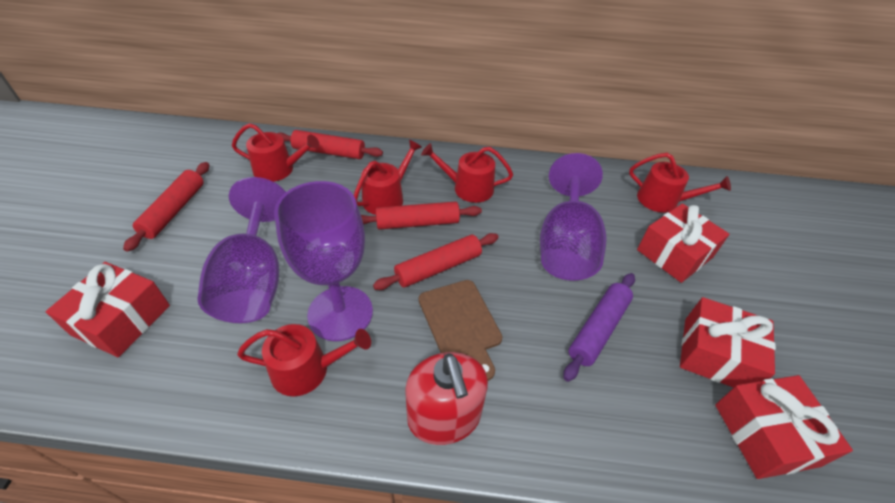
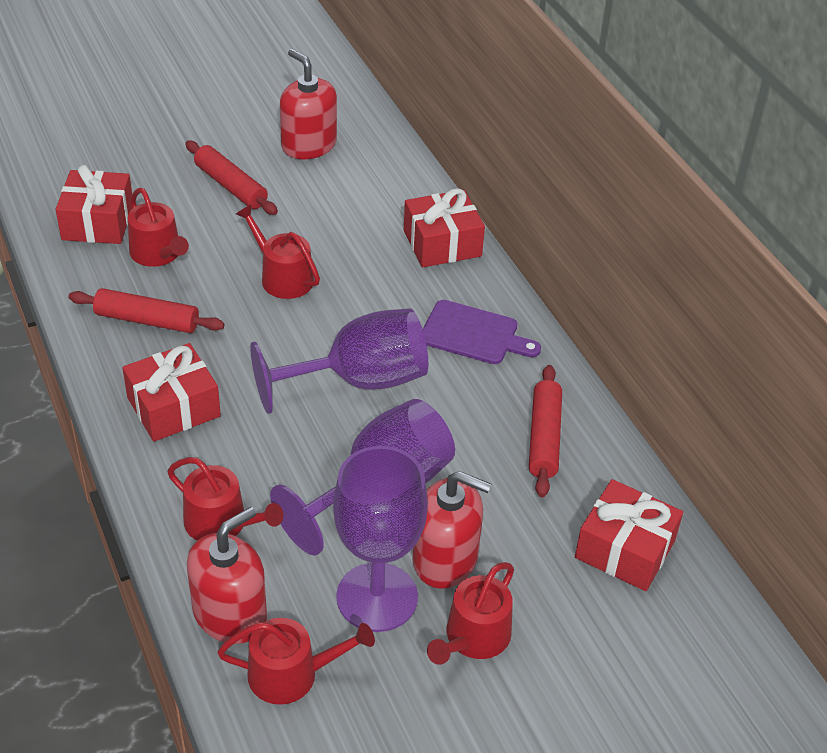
brown cutting board: 1 -> 0
purple cutting board: 0 -> 1
purple rolling pin: 1 -> 0
red rolling pin: 4 -> 3
red soap dispenser: 1 -> 3

